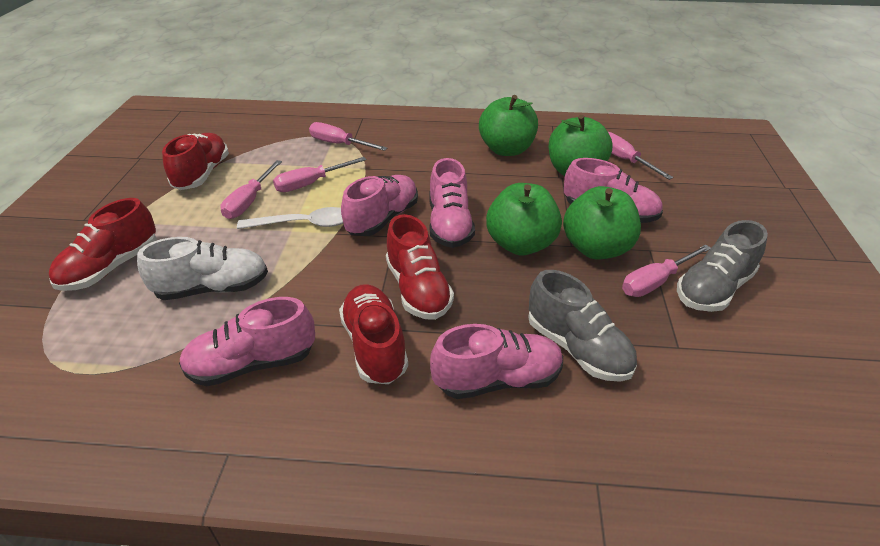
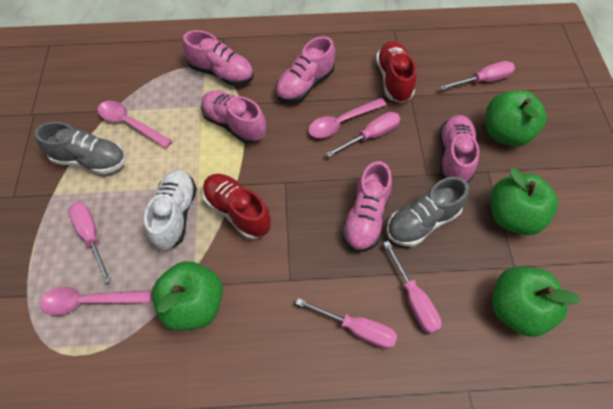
pink spoon: 0 -> 3
red shoe: 4 -> 2
white spoon: 1 -> 0

